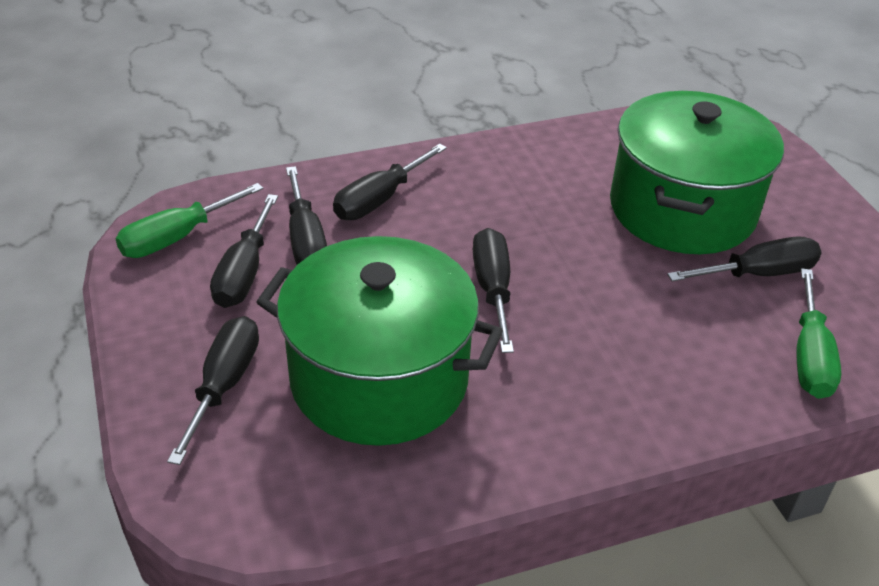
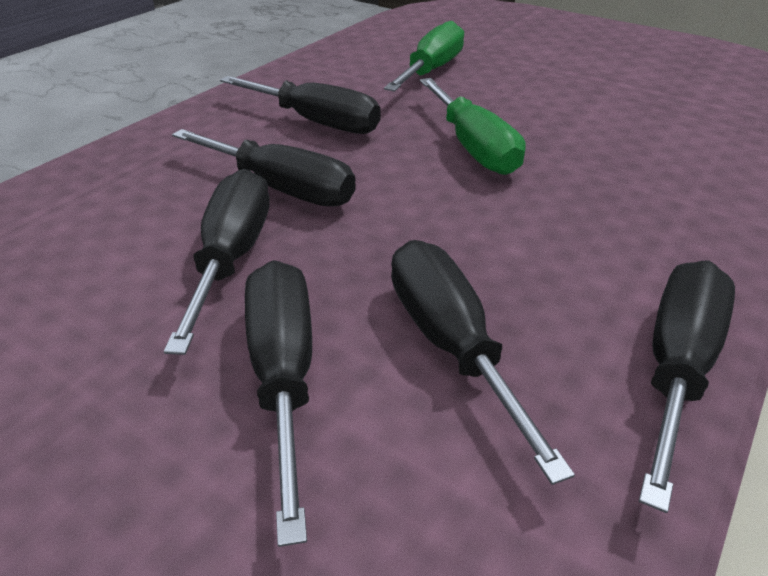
green pot: 2 -> 0

